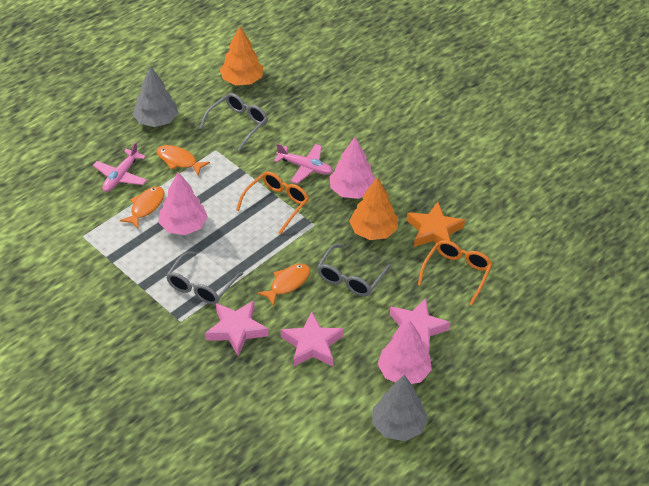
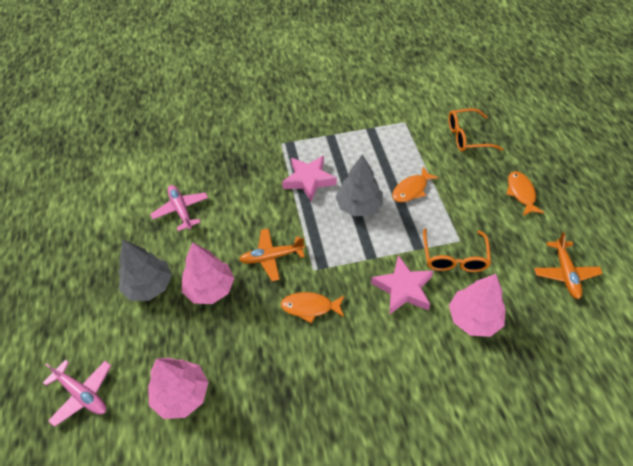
grey glasses: 3 -> 0
orange plane: 0 -> 2
orange star: 1 -> 0
orange tree: 2 -> 0
pink star: 3 -> 2

